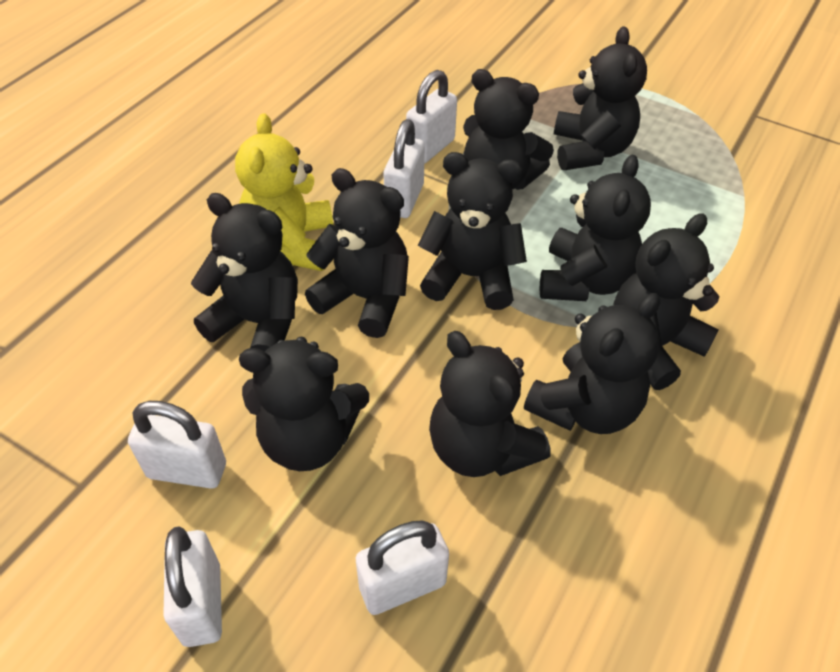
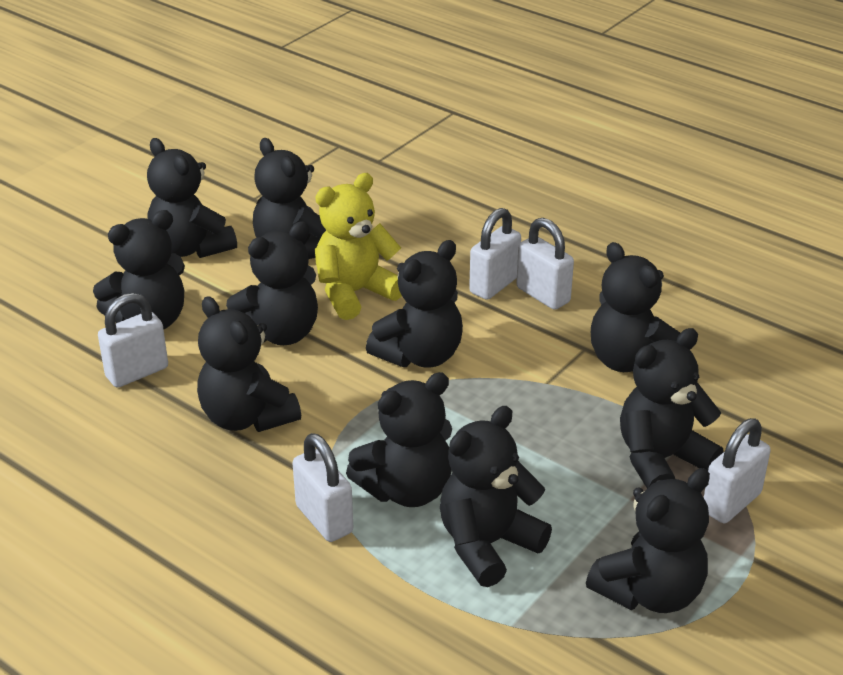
black teddy bear: 10 -> 11

